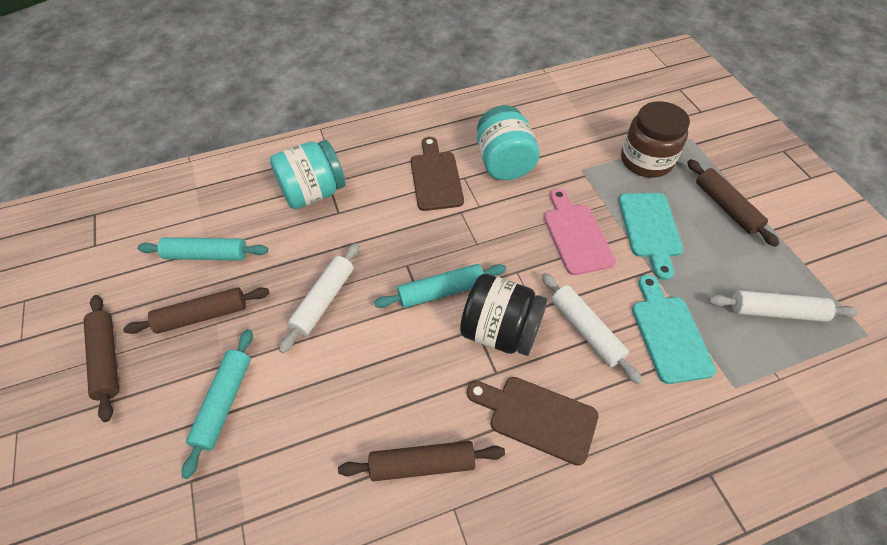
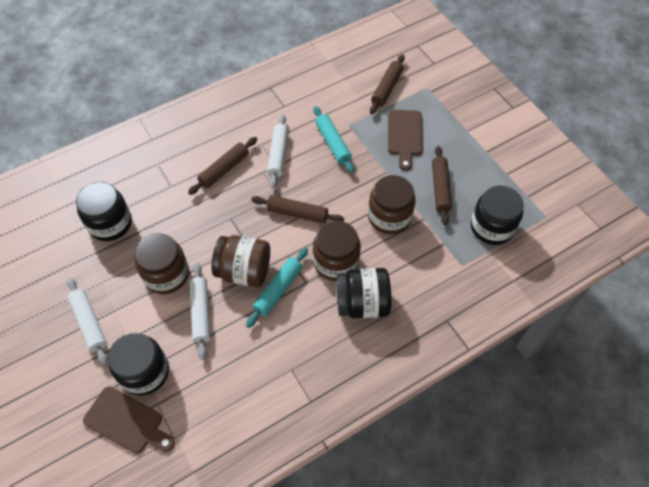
black jar: 1 -> 4
brown jar: 1 -> 4
pink cutting board: 1 -> 0
turquoise cutting board: 2 -> 0
turquoise jar: 2 -> 0
turquoise rolling pin: 3 -> 2

